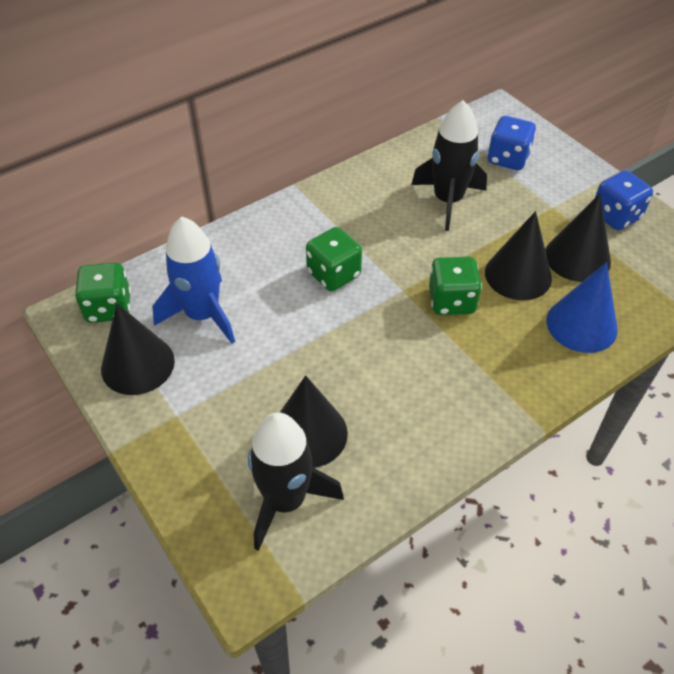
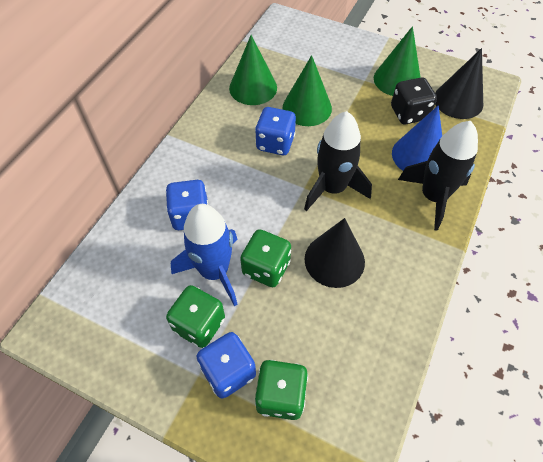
black cone: 4 -> 2
black dice: 0 -> 1
blue dice: 2 -> 3
green cone: 0 -> 3

